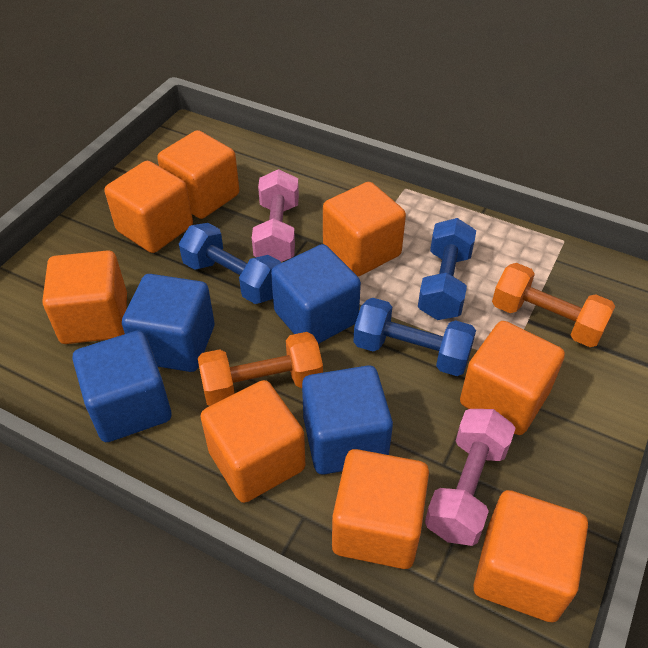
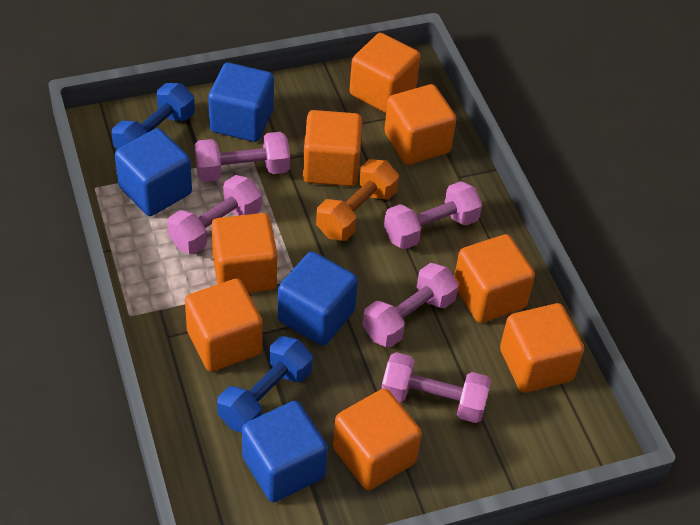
blue dumbbell: 3 -> 2
orange dumbbell: 2 -> 1
pink dumbbell: 2 -> 5

